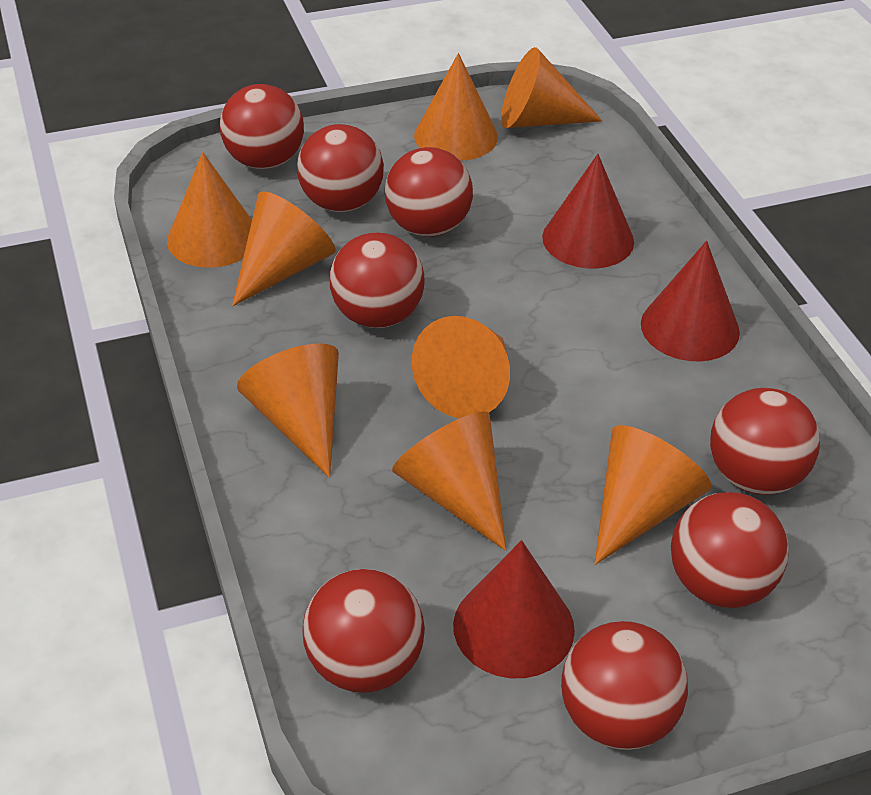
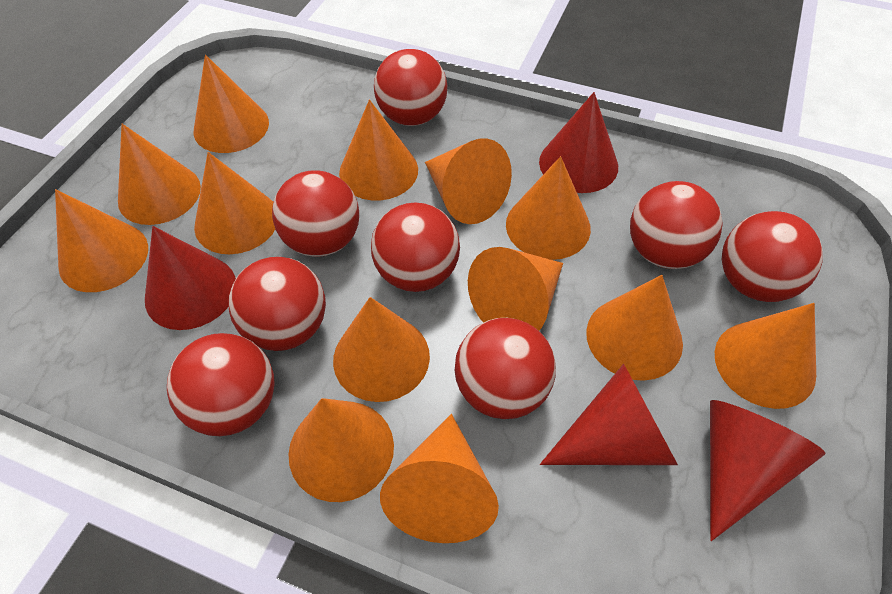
orange cone: 8 -> 13
red cone: 3 -> 4

